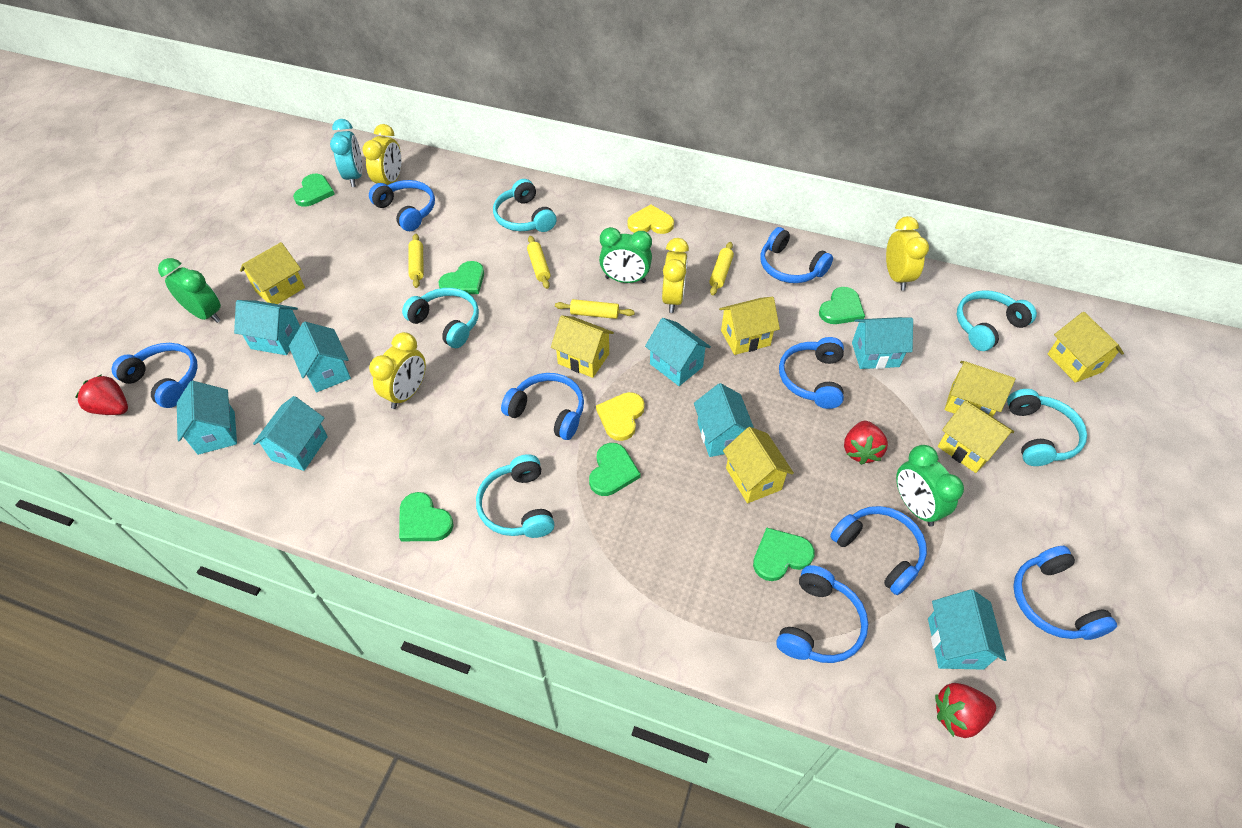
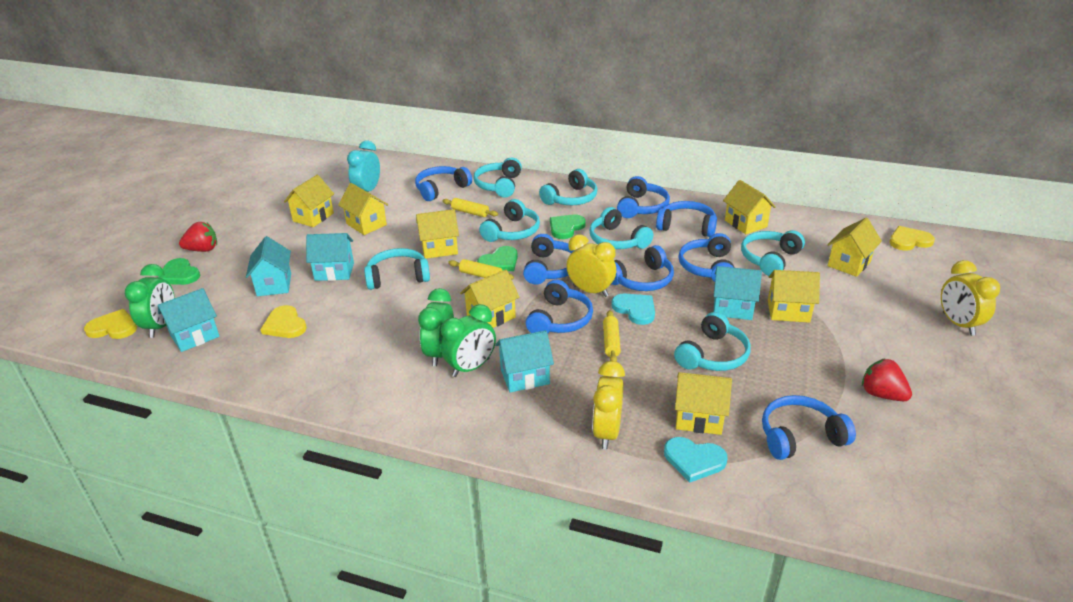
green heart: 6 -> 3
red strawberry: 3 -> 2
turquoise headphones: 5 -> 7
turquoise heart: 0 -> 2
turquoise house: 8 -> 5
yellow clock: 4 -> 3
yellow heart: 2 -> 3
yellow house: 7 -> 8
yellow rolling pin: 4 -> 3

